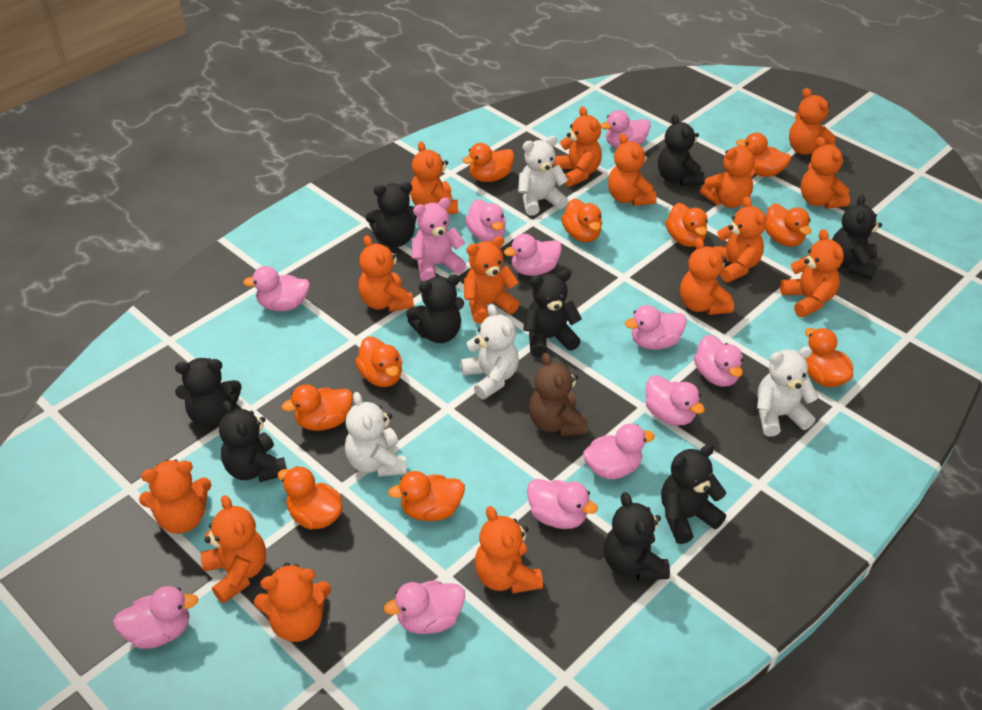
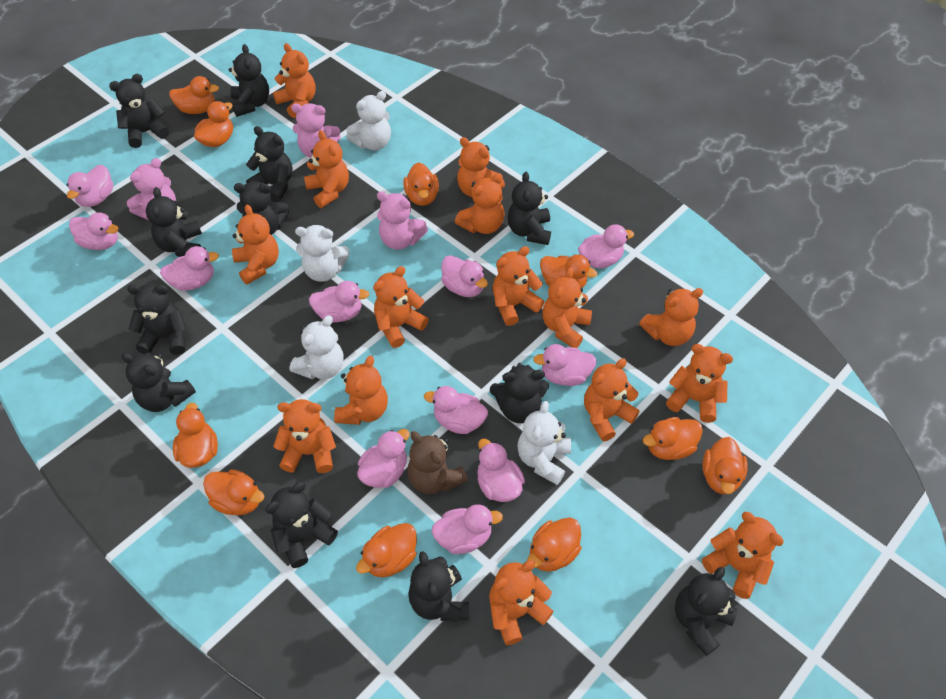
black teddy bear: 9 -> 12
pink teddy bear: 1 -> 3

